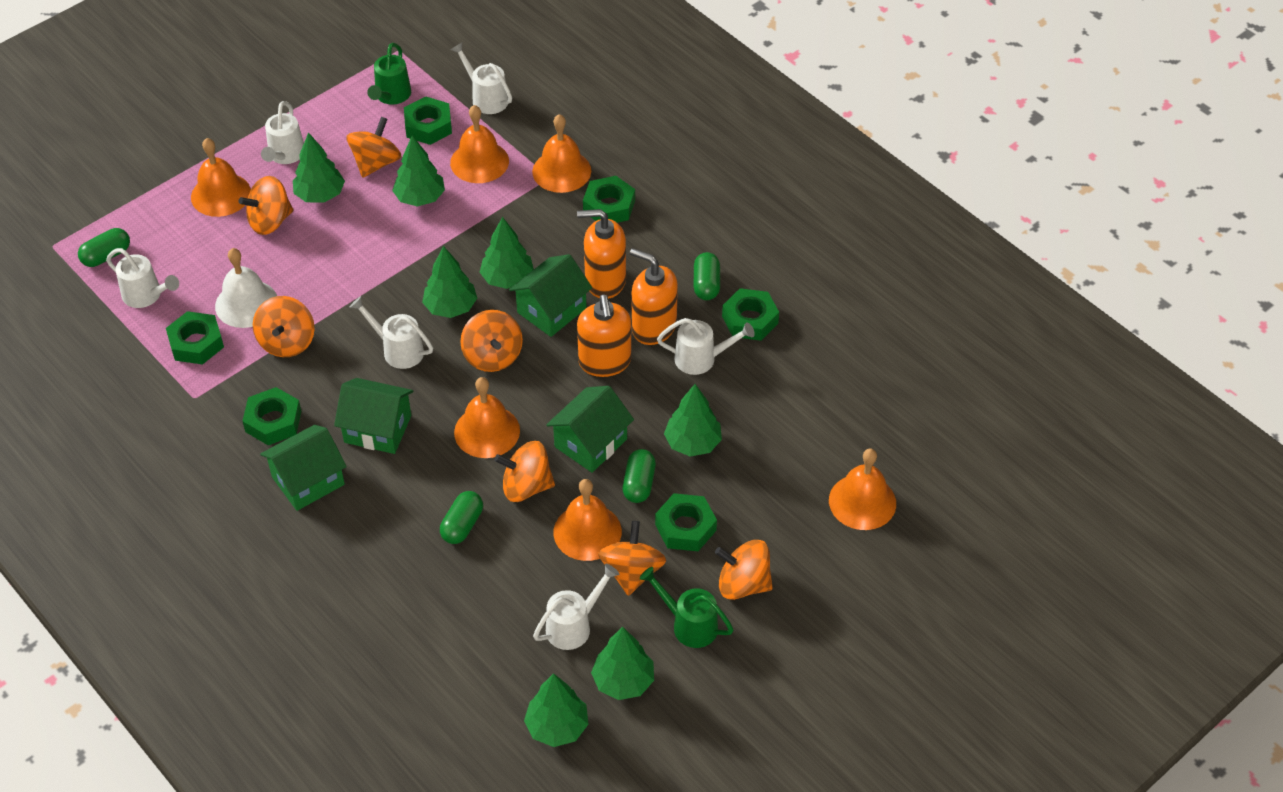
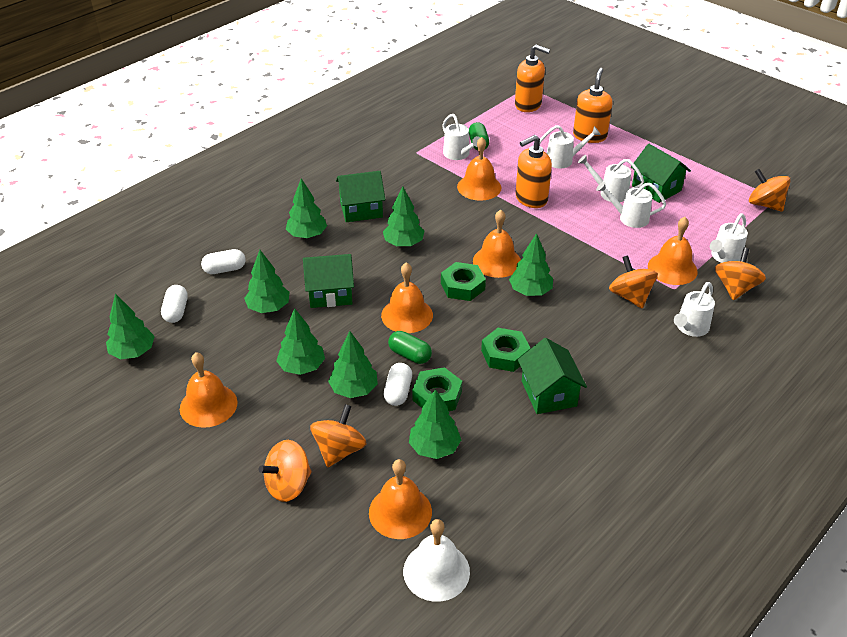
green capsule: 4 -> 2
green nut: 6 -> 3
green tree: 7 -> 8
green watering can: 2 -> 0
orange spinning top: 7 -> 5
white capsule: 0 -> 3

